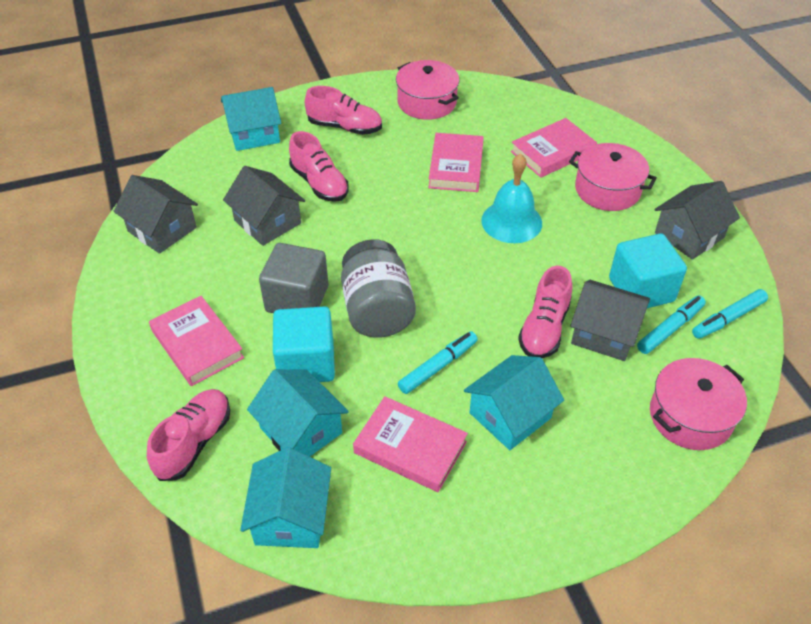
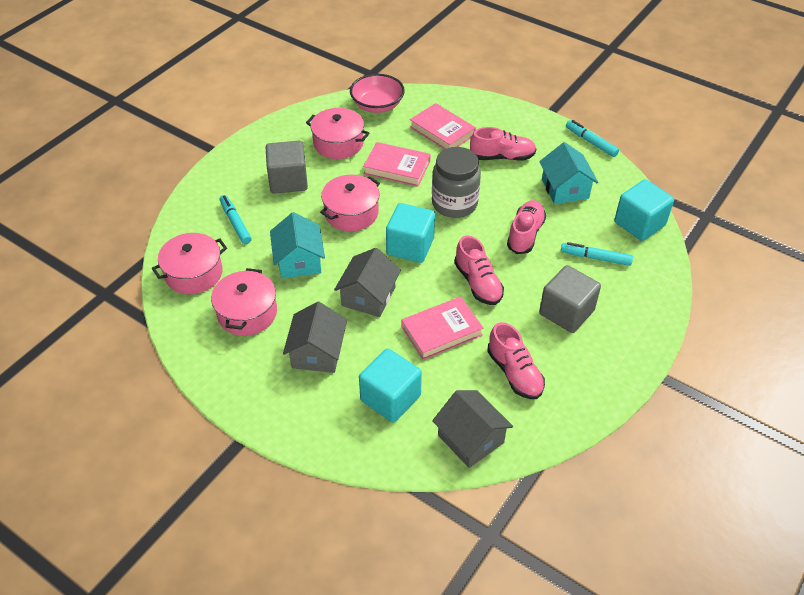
grey cube: 1 -> 2
grey house: 4 -> 3
pink book: 4 -> 3
pink bowl: 0 -> 1
pink pot: 3 -> 4
turquoise bell: 1 -> 0
turquoise cube: 2 -> 3
turquoise house: 4 -> 2

